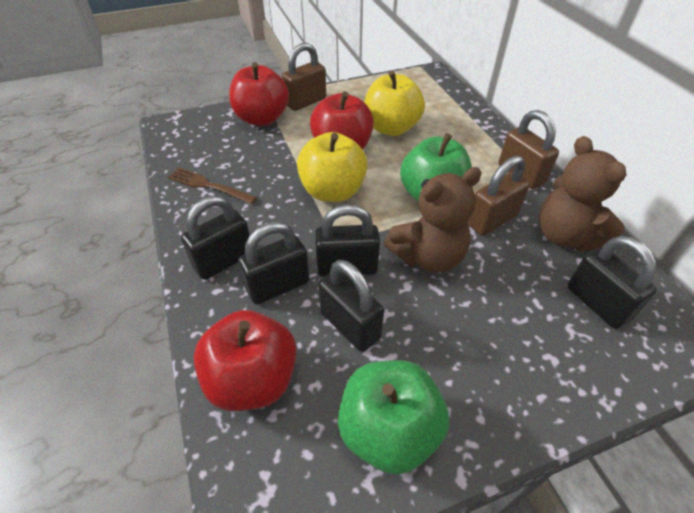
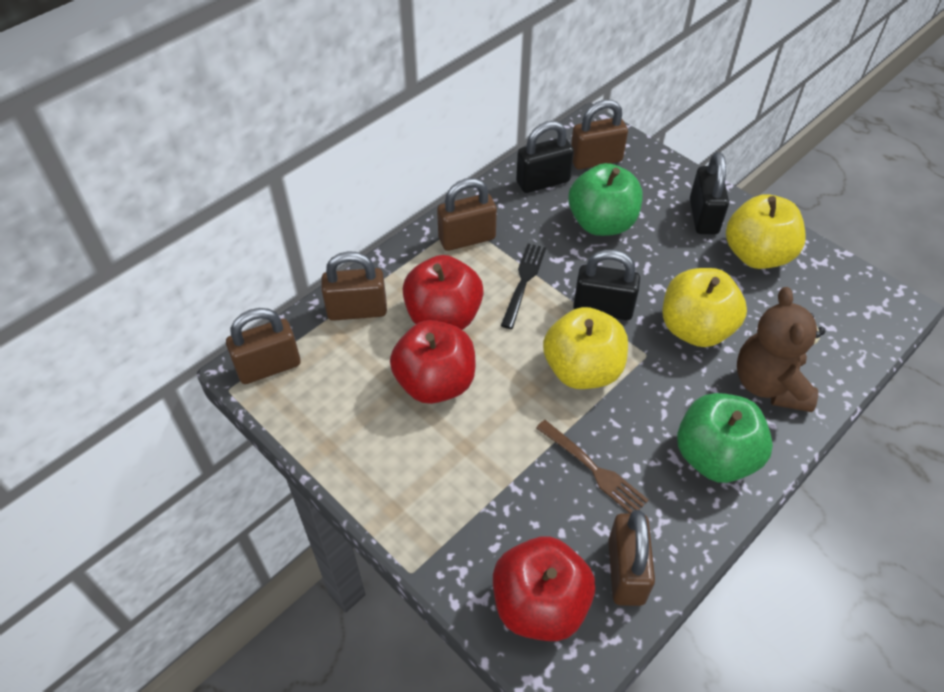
black fork: 0 -> 1
black padlock: 5 -> 3
brown padlock: 3 -> 5
brown teddy bear: 2 -> 1
yellow apple: 2 -> 3

